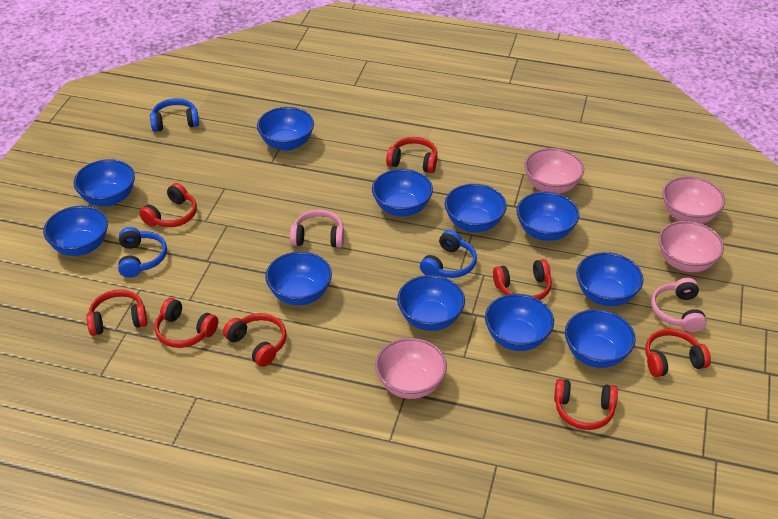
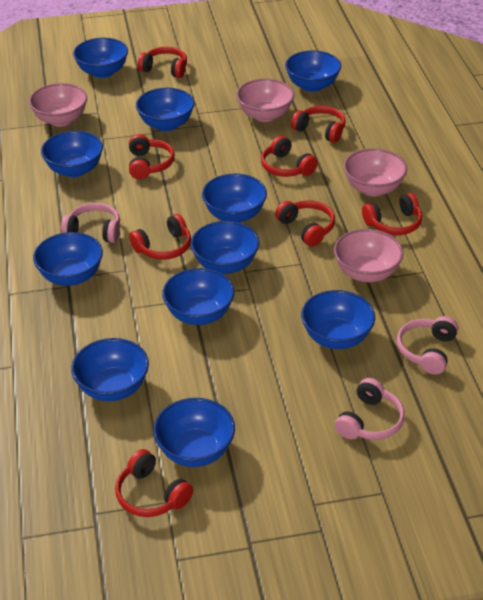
blue headphones: 3 -> 0
pink headphones: 2 -> 3

